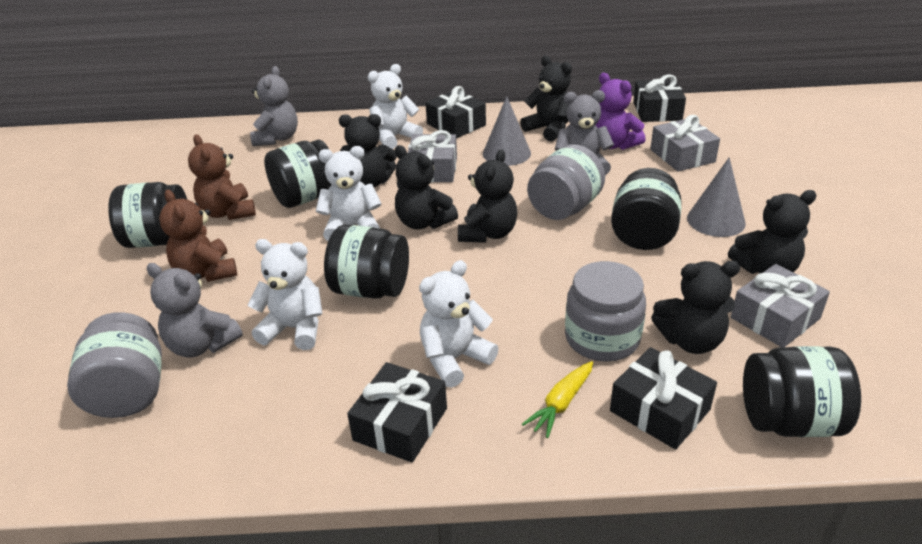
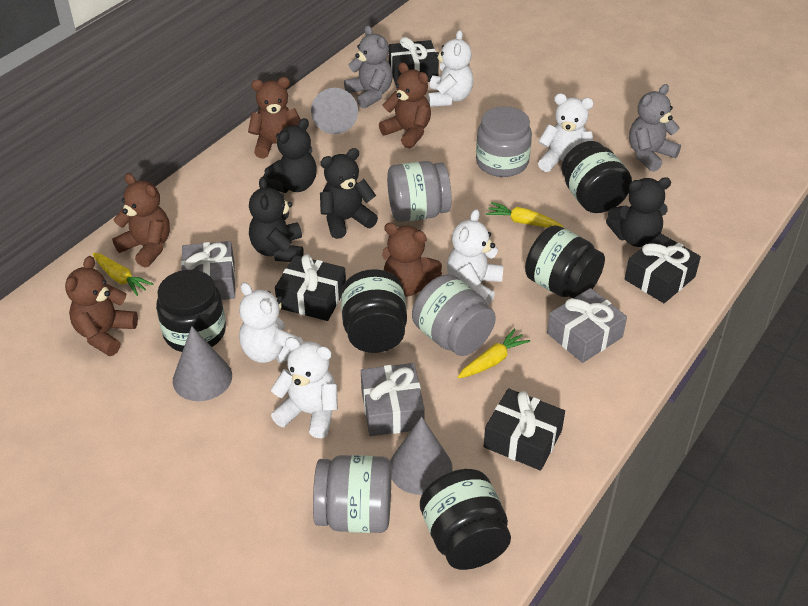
black teddy bear: 6 -> 4
brown teddy bear: 2 -> 5
grey cone: 2 -> 3
grey jar: 3 -> 4
grey teddy bear: 3 -> 2
purple teddy bear: 1 -> 0
white teddy bear: 4 -> 5
yellow carrot: 1 -> 3

